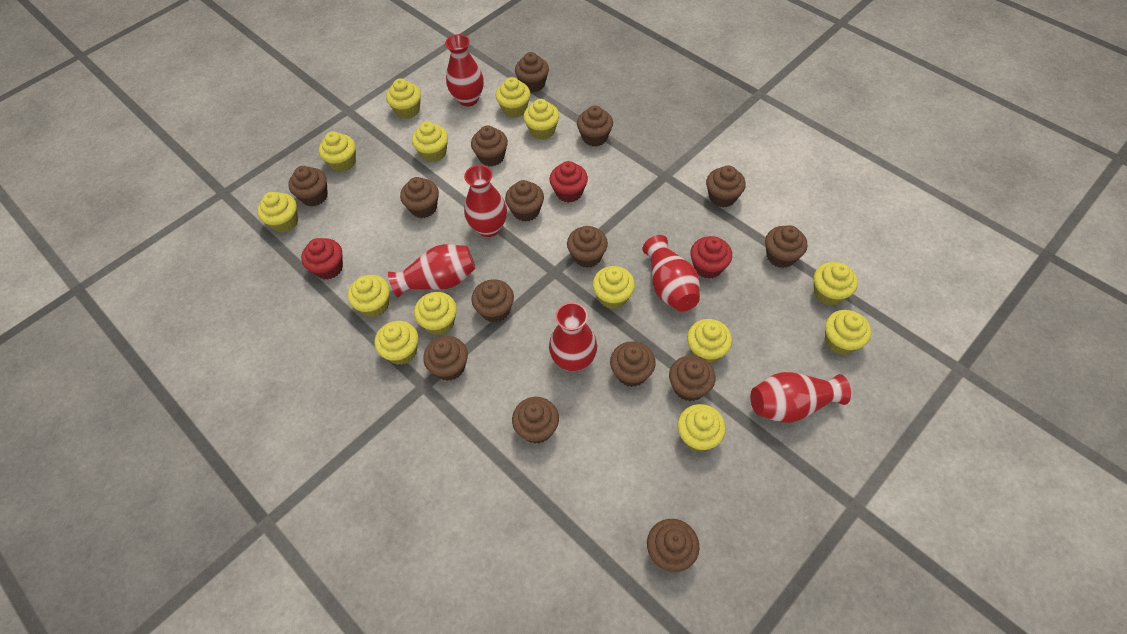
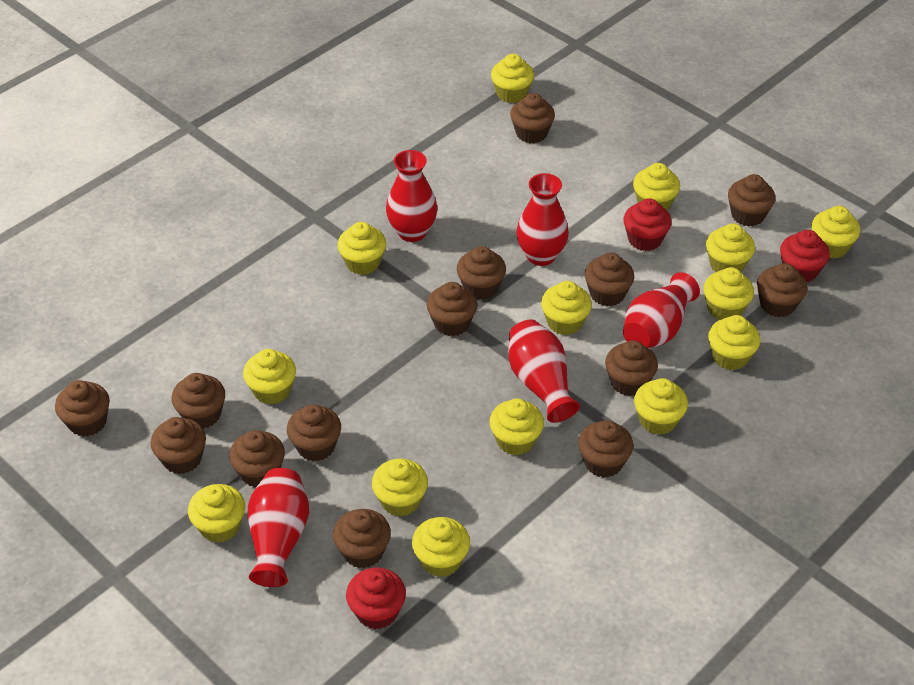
brown cupcake: 15 -> 14
red vase: 6 -> 5

